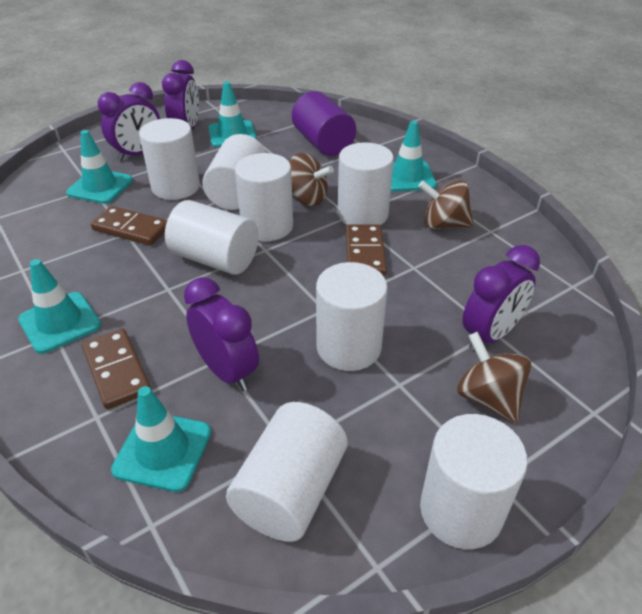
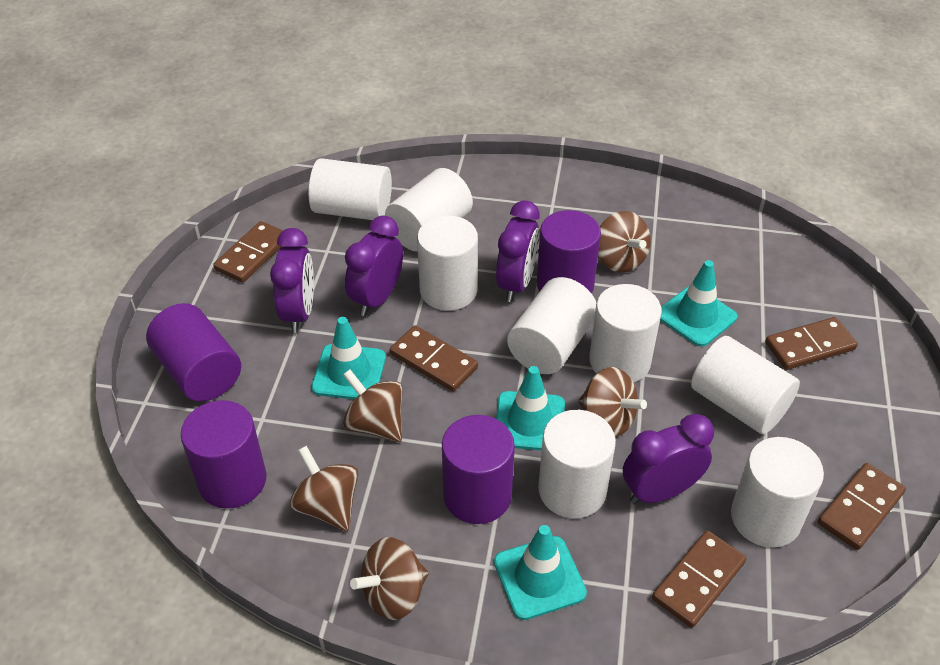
brown domino: 3 -> 5
brown spinning top: 3 -> 5
purple cylinder: 1 -> 4
turquoise traffic cone: 5 -> 4

